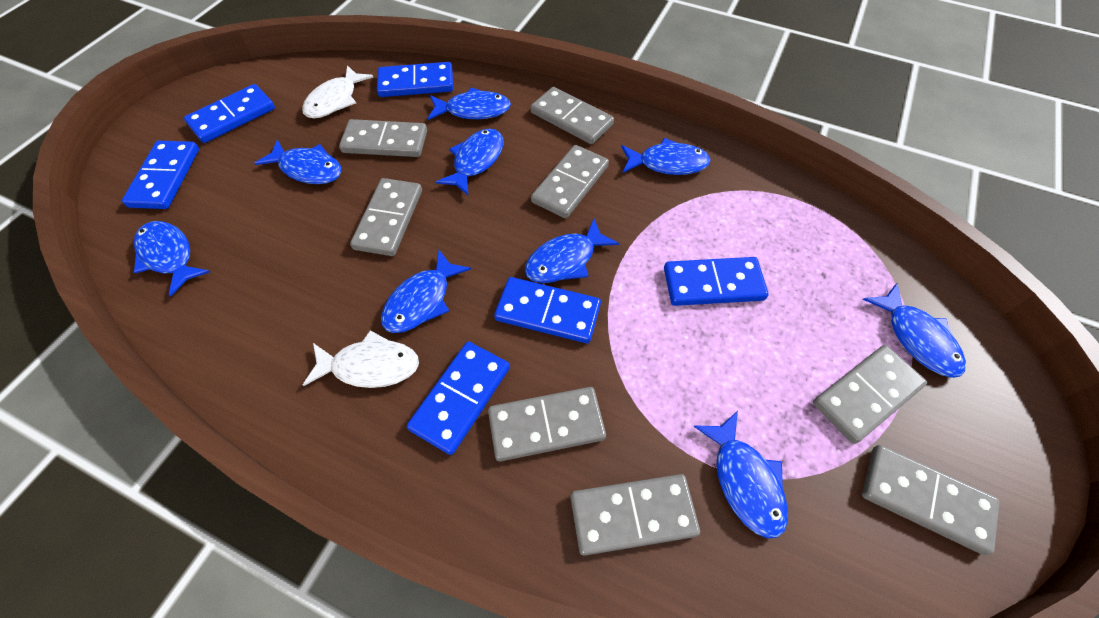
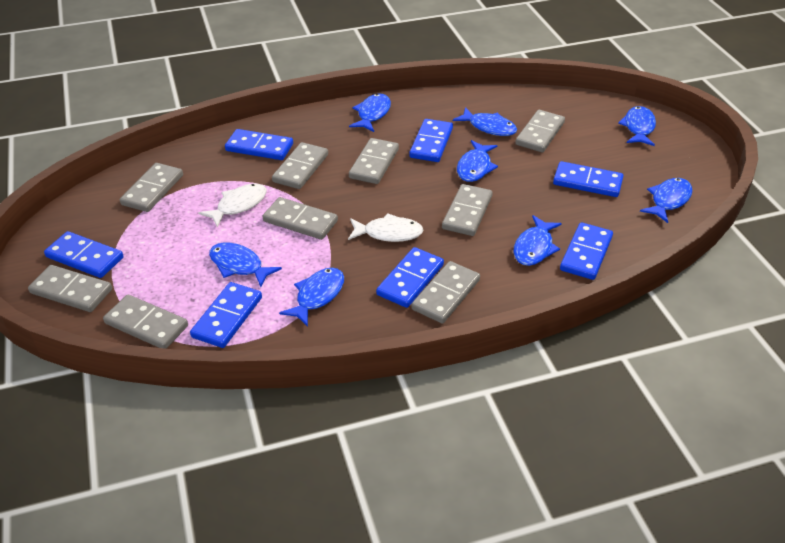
blue domino: 6 -> 7
blue fish: 9 -> 8
grey domino: 8 -> 9

